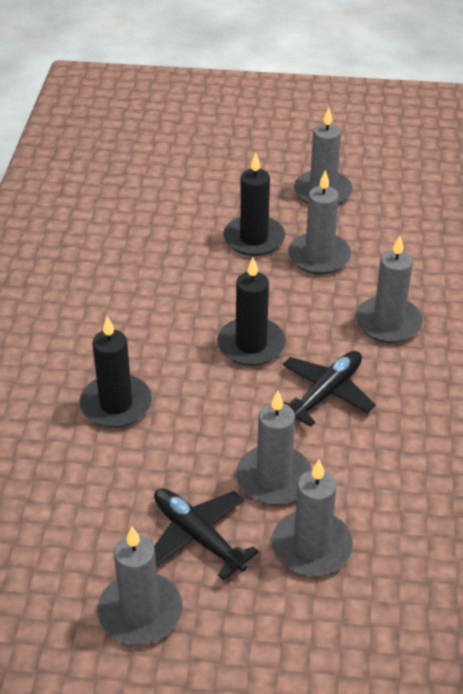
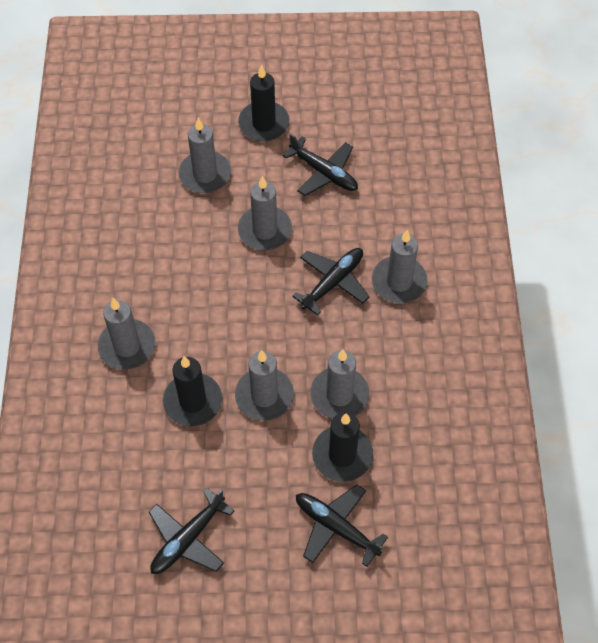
black plane: 2 -> 4

